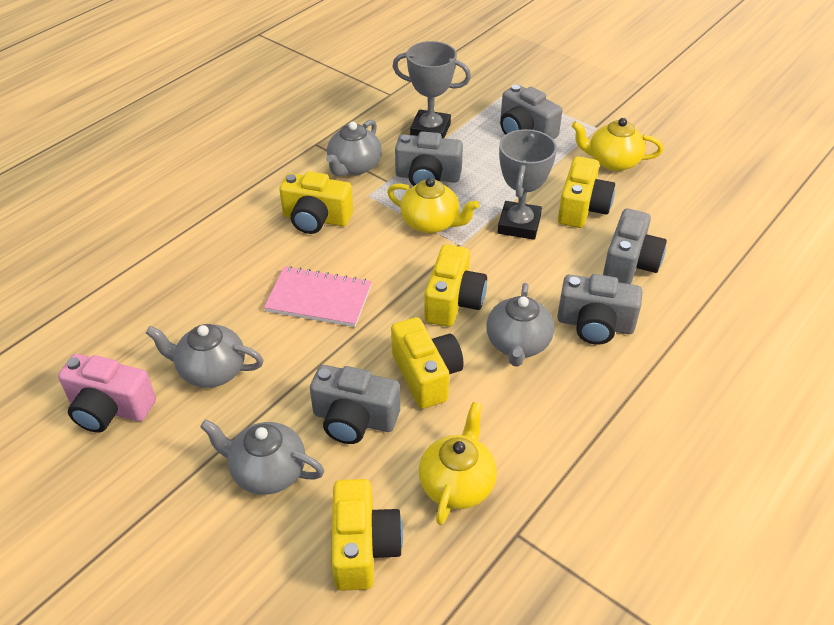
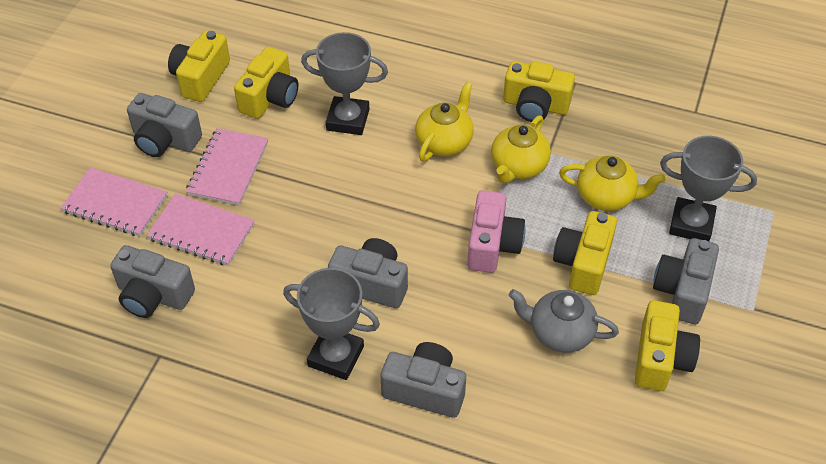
grey teapot: 4 -> 1
grey trophy: 2 -> 3
pink notebook: 1 -> 3

